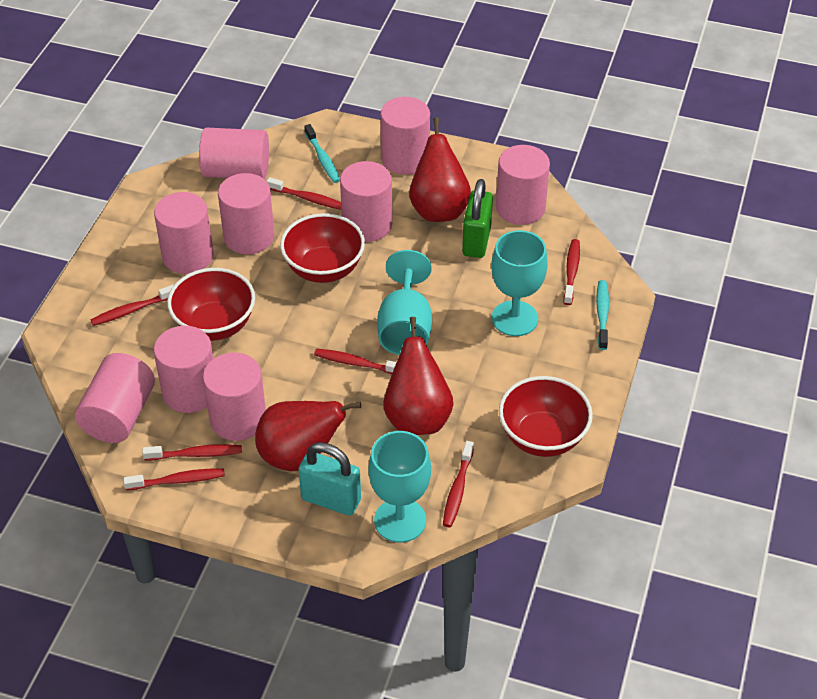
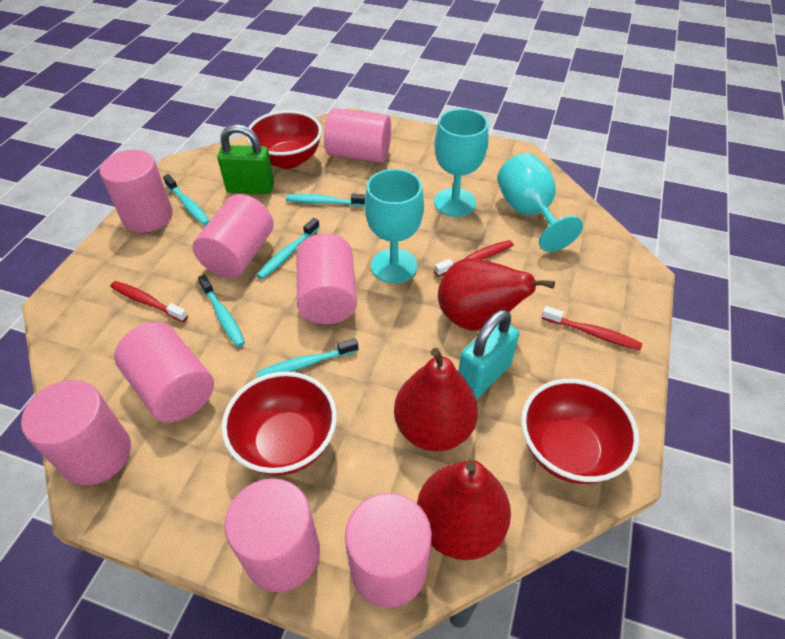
pink cylinder: 9 -> 8
red toothbrush: 7 -> 3
turquoise toothbrush: 2 -> 5

